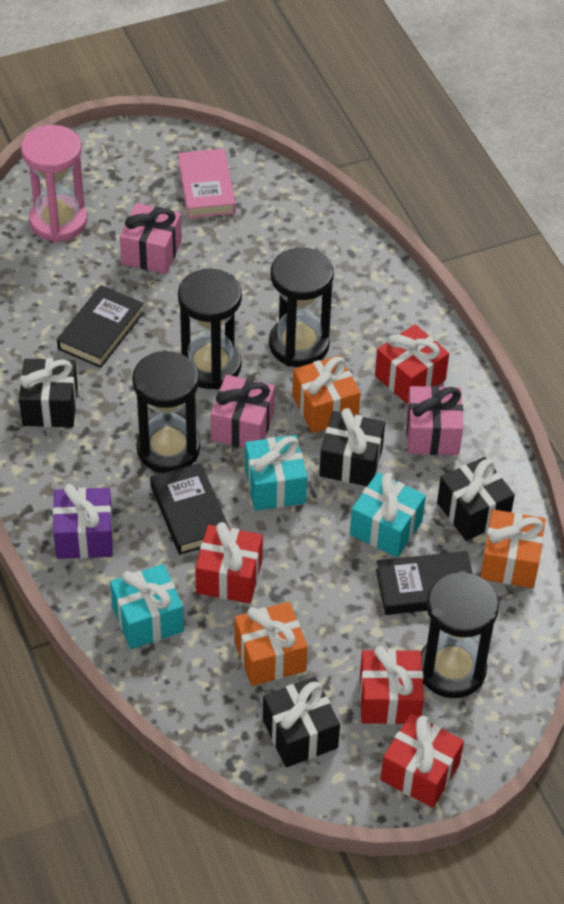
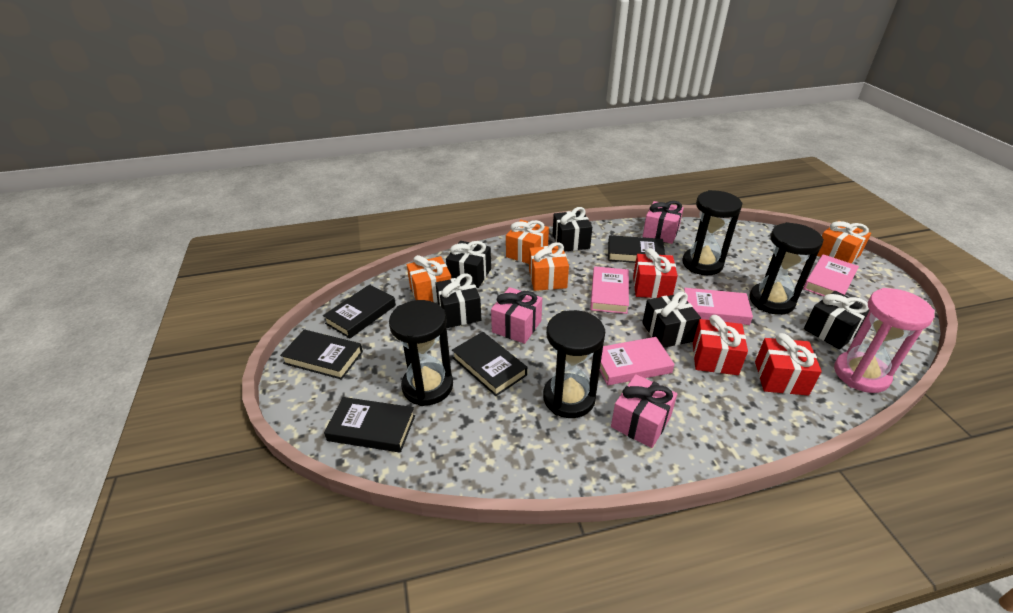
black book: 3 -> 5
black gift: 4 -> 5
orange gift: 3 -> 4
pink book: 1 -> 4
purple gift: 1 -> 0
red gift: 4 -> 3
turquoise gift: 3 -> 0

